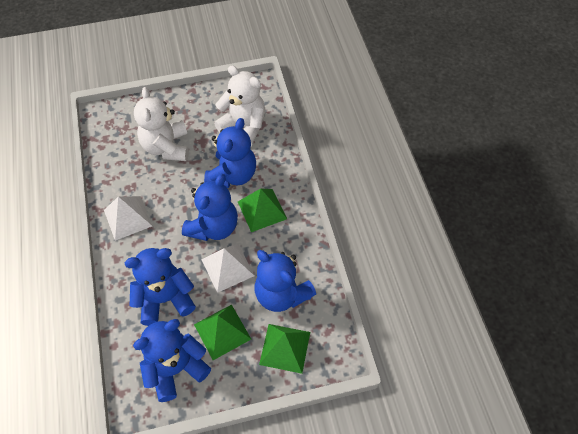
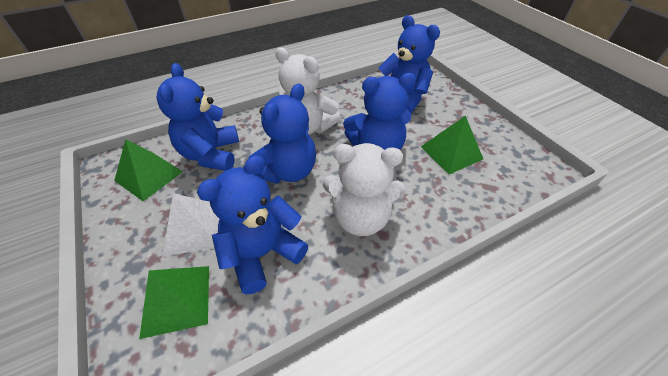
white pyramid: 2 -> 1

